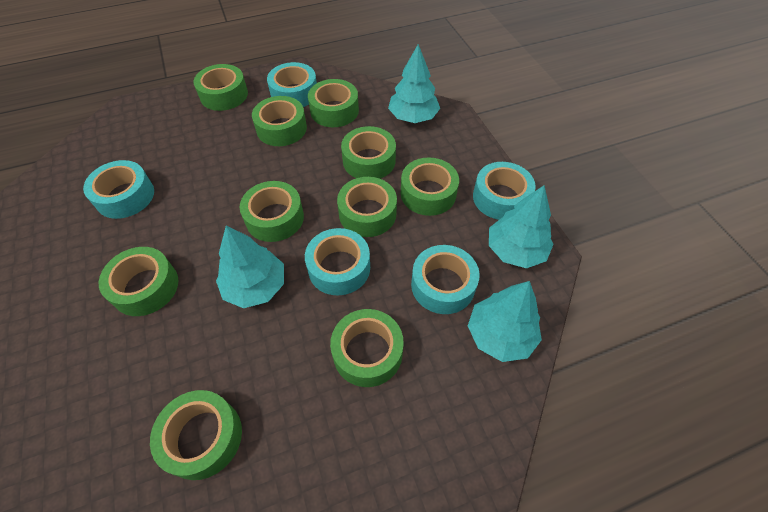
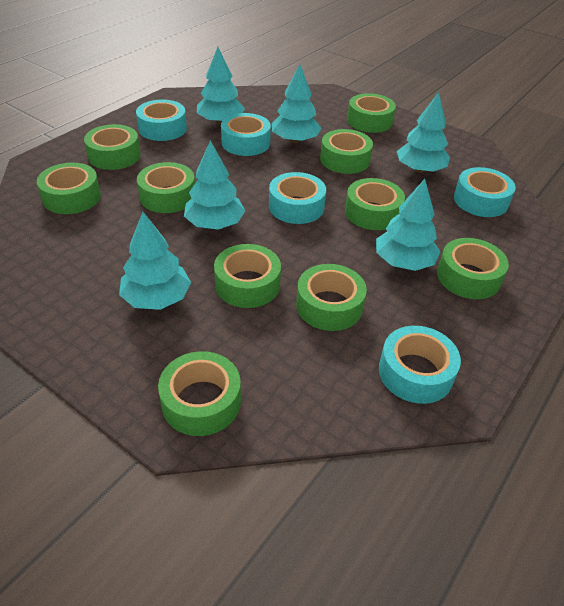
turquoise tree: 4 -> 6

